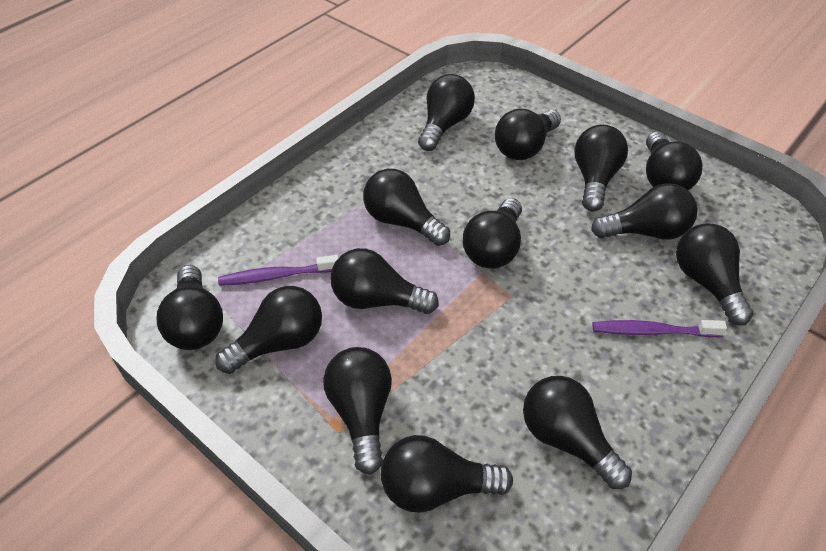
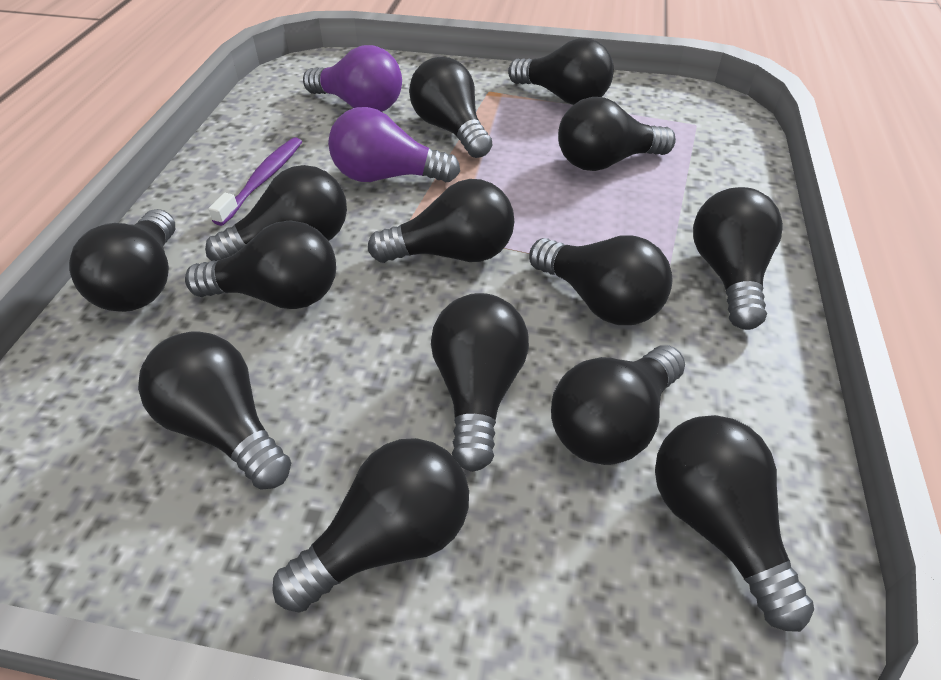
purple light bulb: 0 -> 2
purple toothbrush: 2 -> 1

